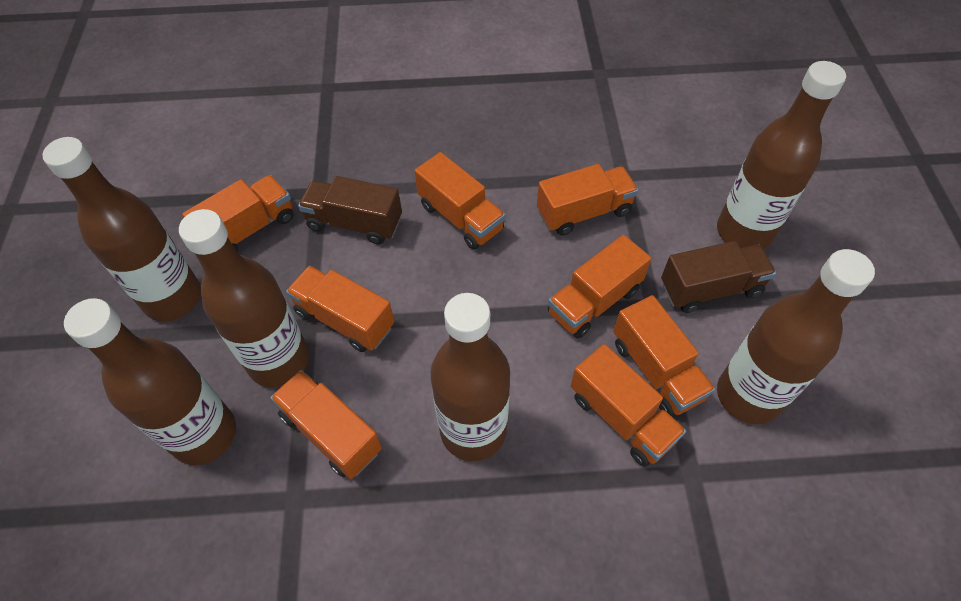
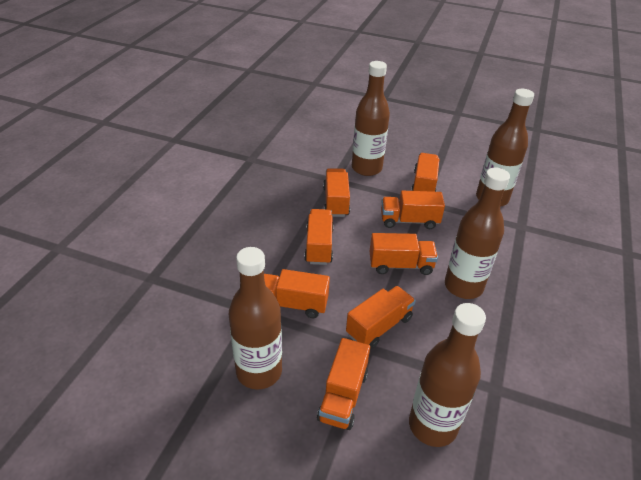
brown bottle: 6 -> 5
brown truck: 2 -> 0

